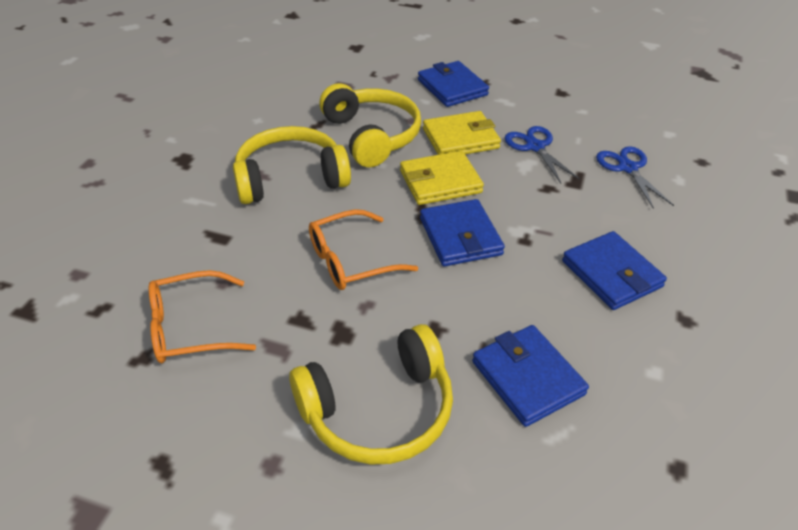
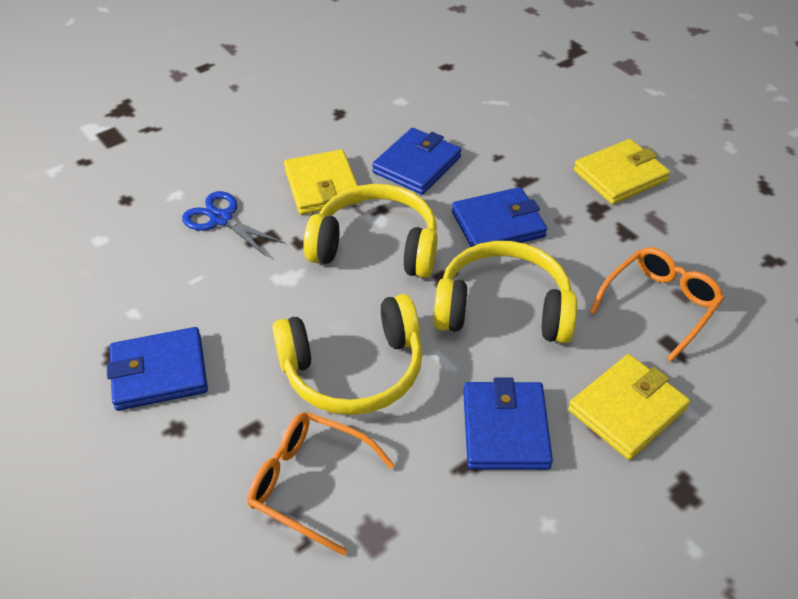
blue scissors: 2 -> 1
yellow wallet: 2 -> 3

